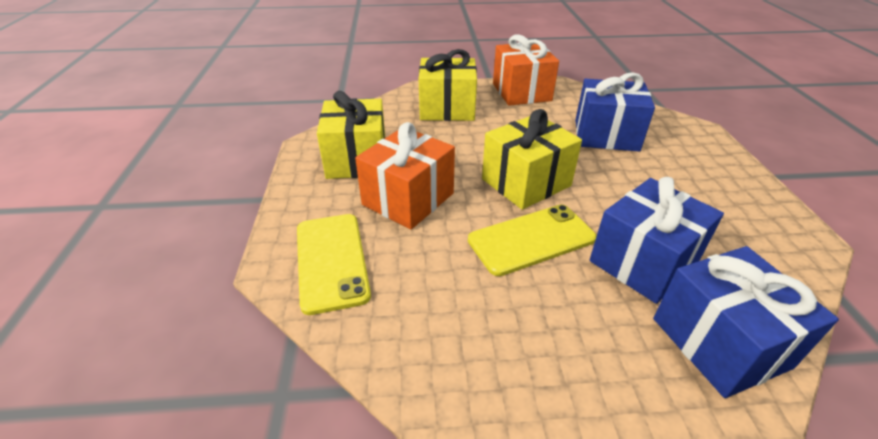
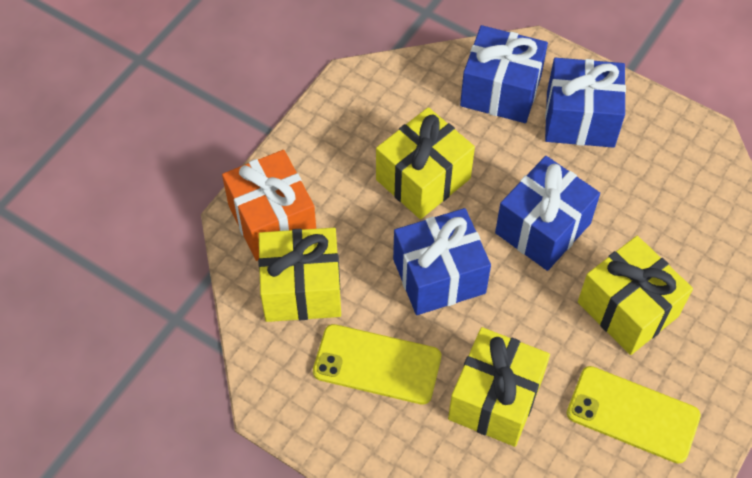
blue gift: 3 -> 4
orange gift: 2 -> 1
yellow gift: 3 -> 4

